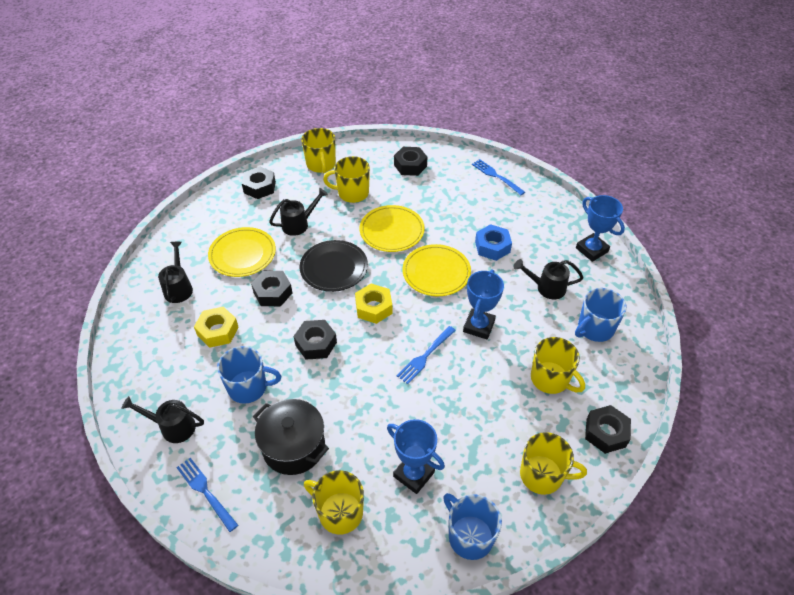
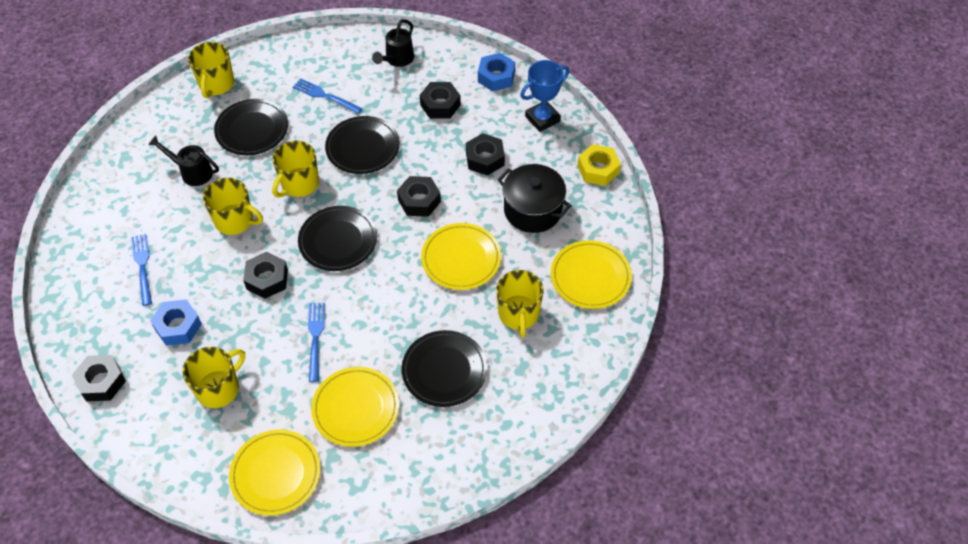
black plate: 1 -> 4
black watering can: 4 -> 2
blue mug: 3 -> 0
blue nut: 1 -> 2
blue trophy: 3 -> 1
yellow nut: 2 -> 1
yellow plate: 3 -> 4

